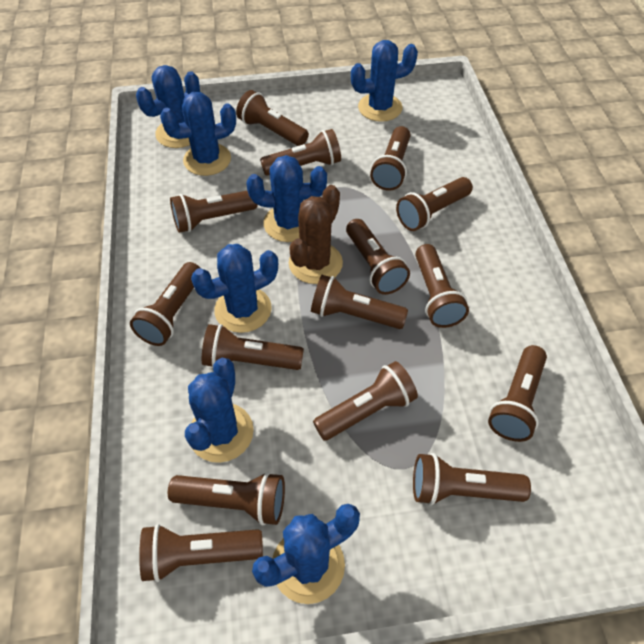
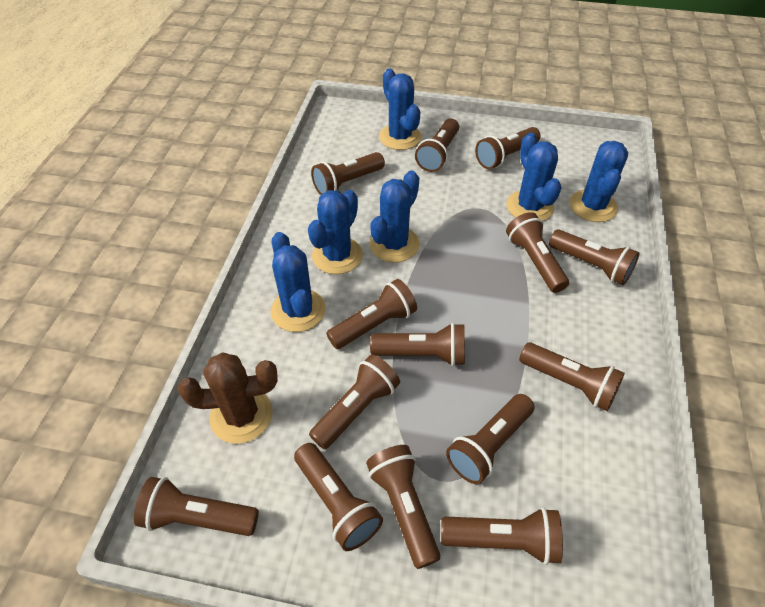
blue cactus: 7 -> 6
brown flashlight: 15 -> 14

